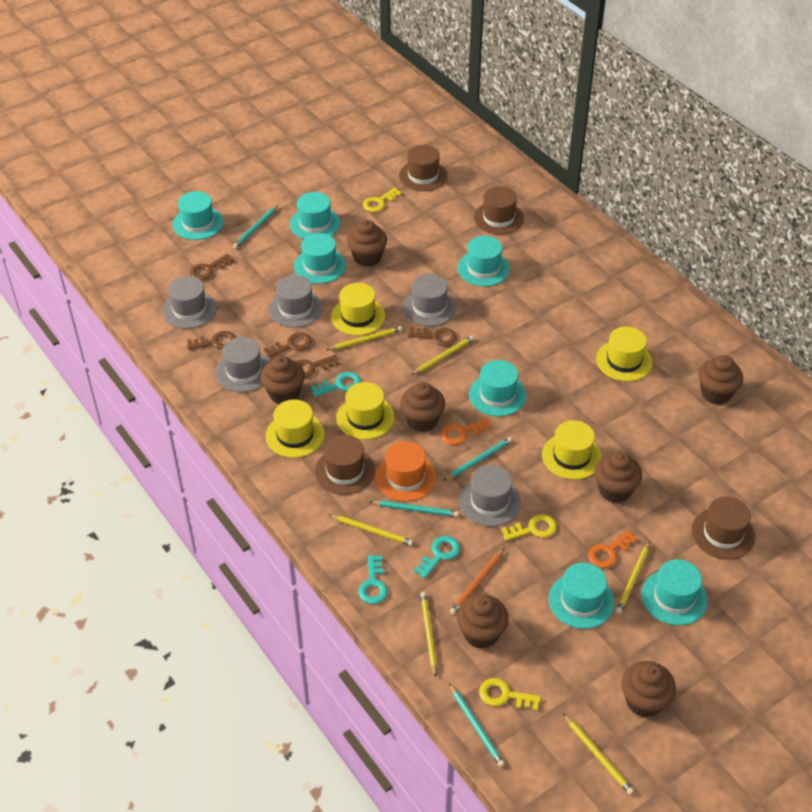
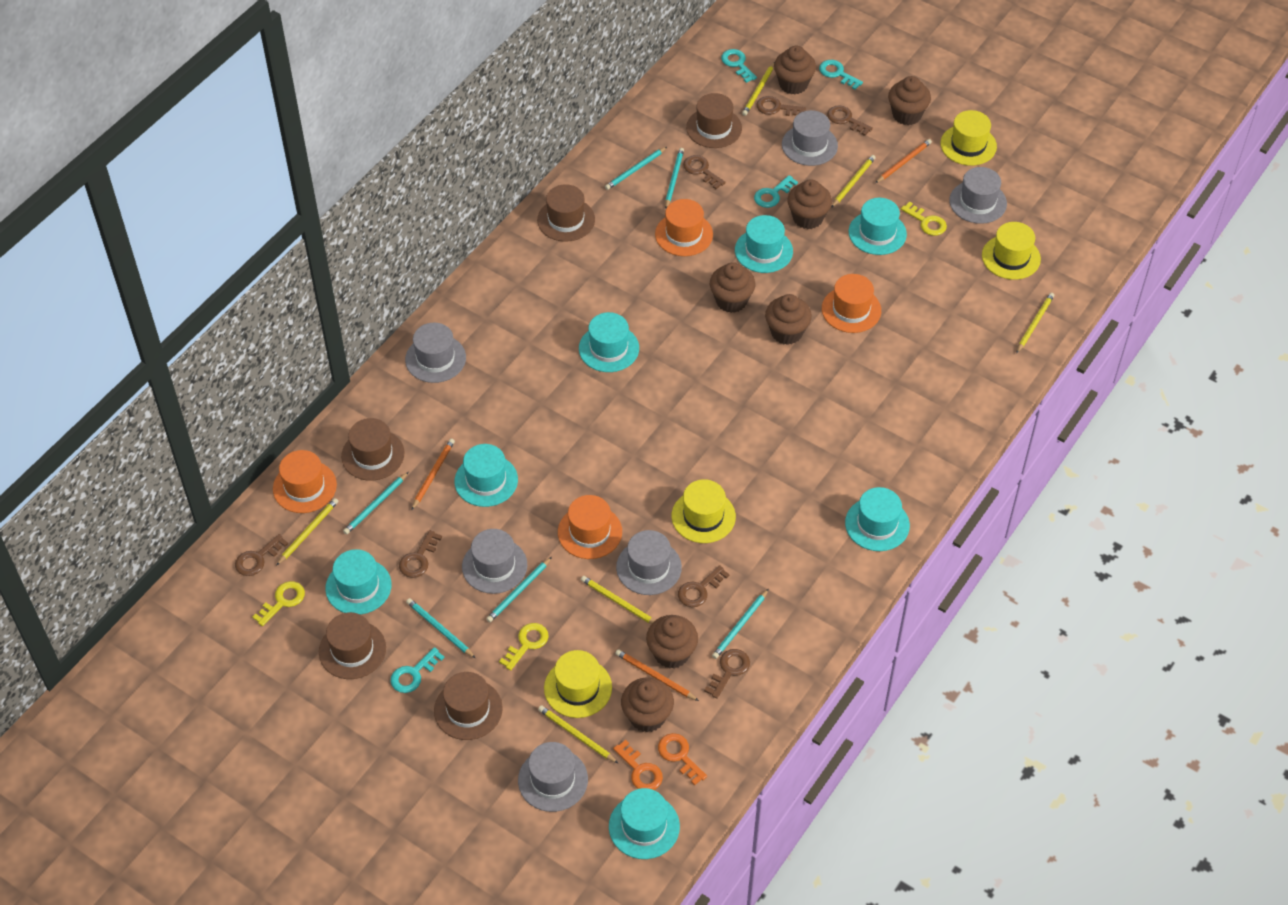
brown hat: 4 -> 5
brown key: 5 -> 7
grey hat: 5 -> 6
orange hat: 1 -> 4
orange pencil: 1 -> 3
turquoise key: 3 -> 4
turquoise pencil: 4 -> 6
yellow hat: 5 -> 4

